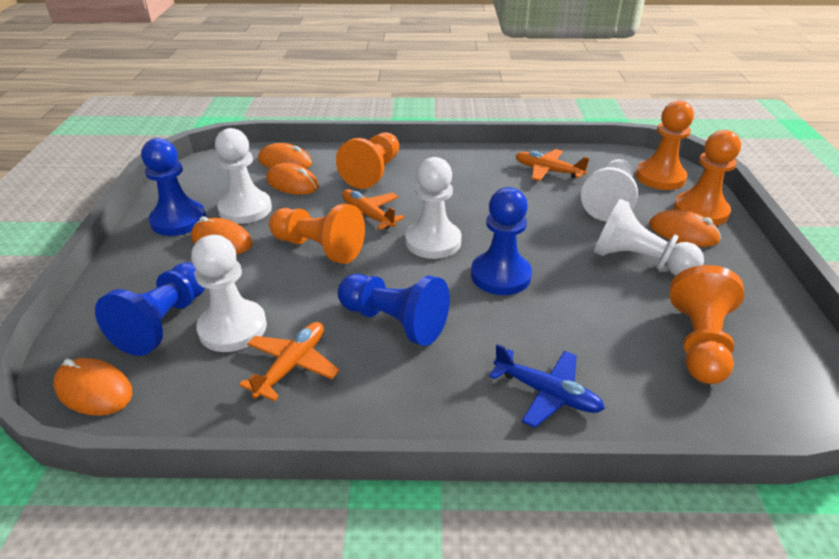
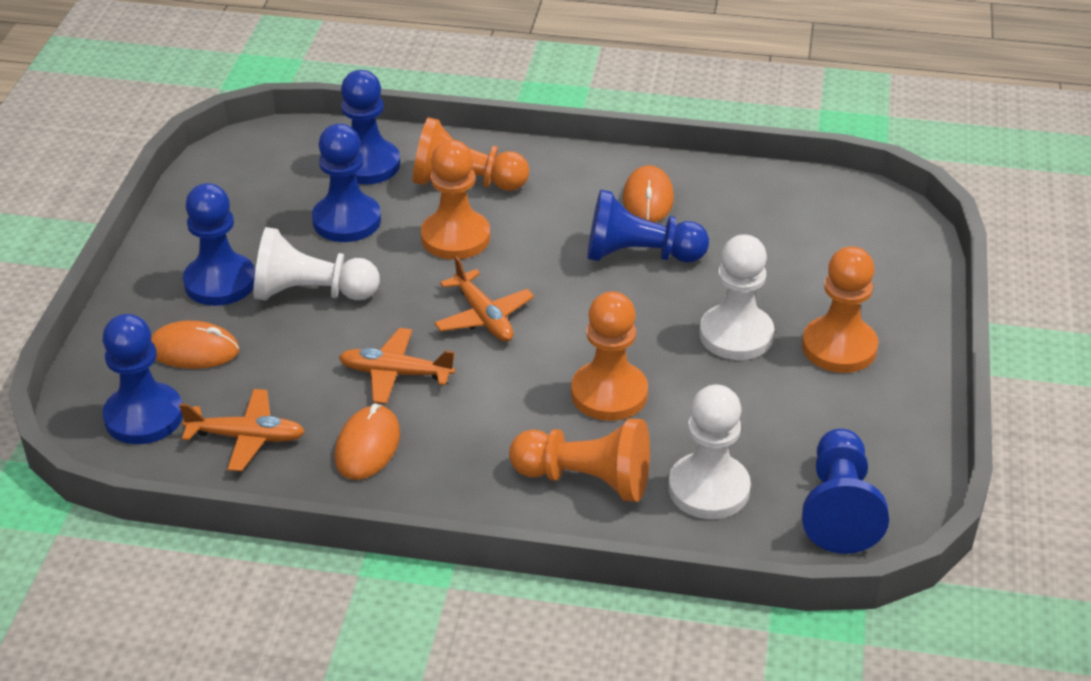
blue pawn: 4 -> 6
blue plane: 1 -> 0
orange mouse: 5 -> 3
white pawn: 5 -> 3

